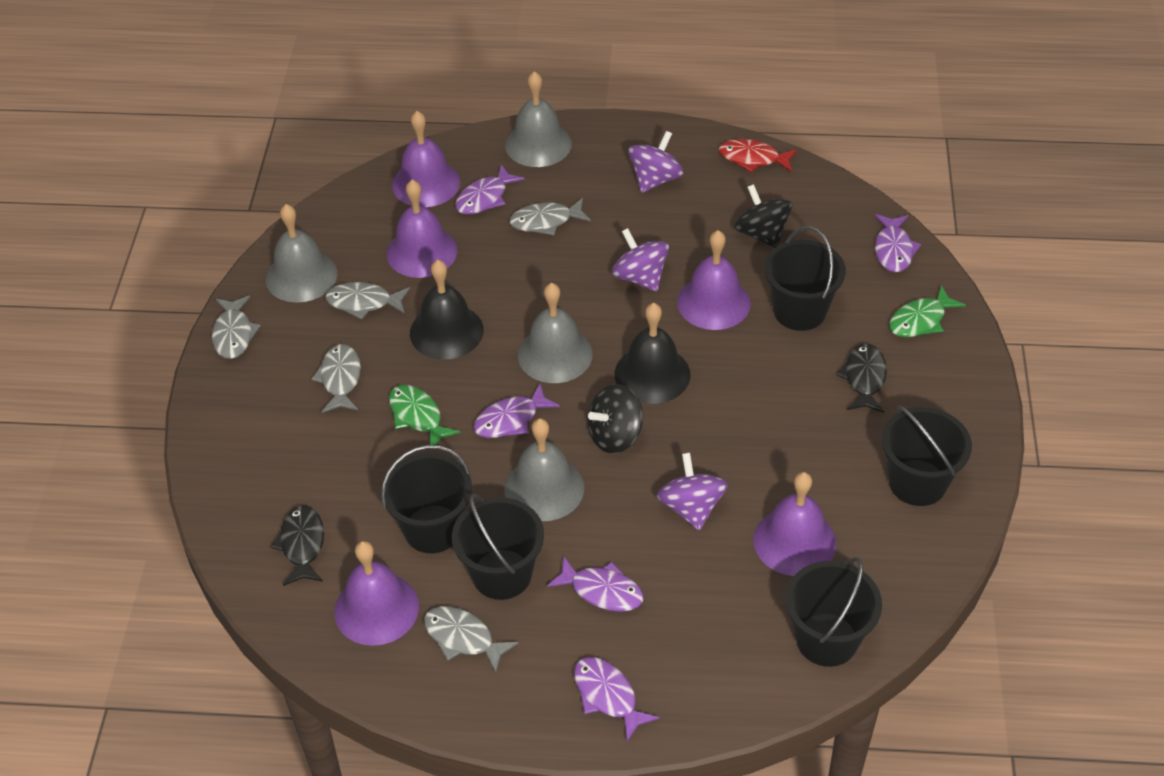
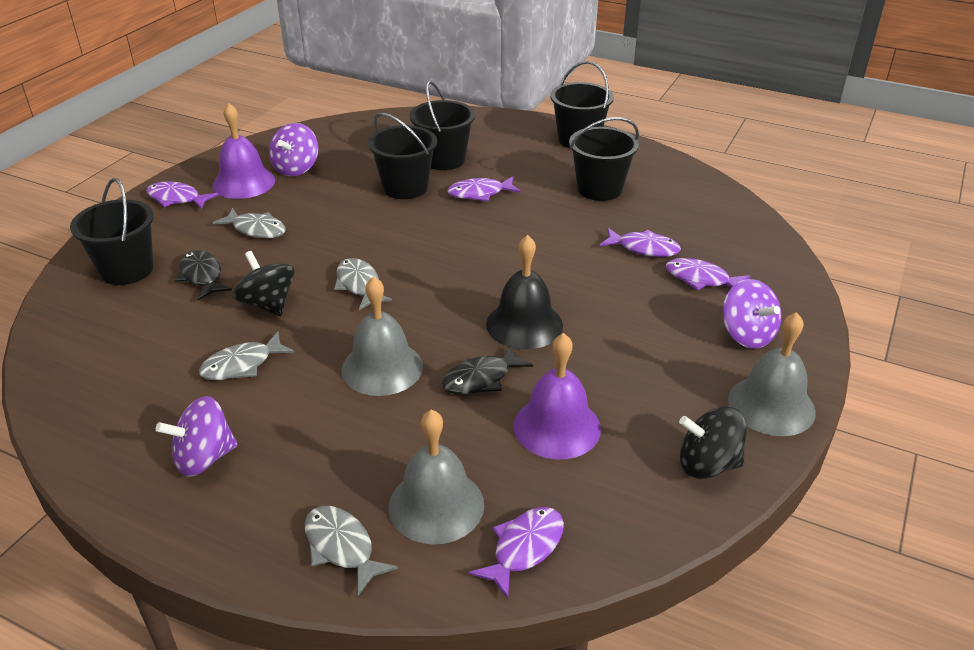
black bell: 2 -> 1
green fish: 2 -> 0
grey bell: 4 -> 3
grey fish: 5 -> 4
purple bell: 5 -> 2
red fish: 1 -> 0

